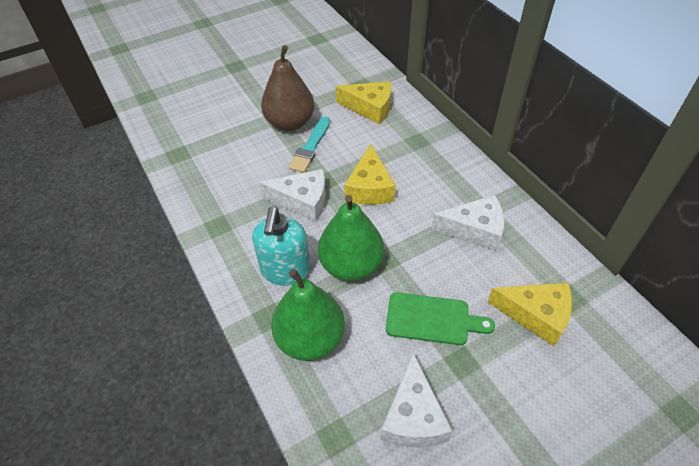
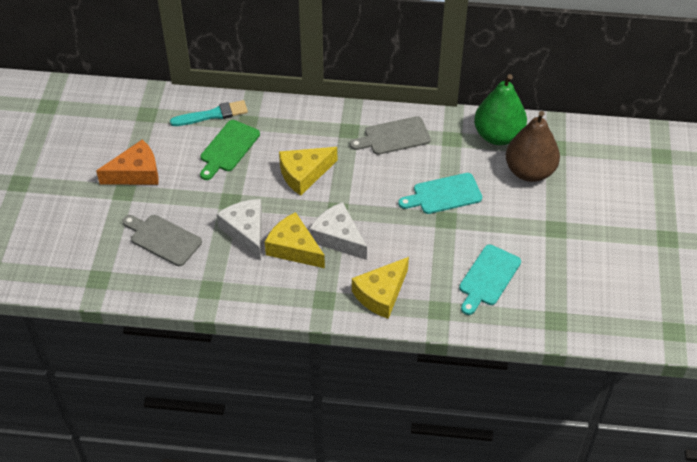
green pear: 2 -> 1
grey cutting board: 0 -> 2
orange cheese: 0 -> 1
turquoise cutting board: 0 -> 2
turquoise soap dispenser: 1 -> 0
white cheese: 3 -> 2

